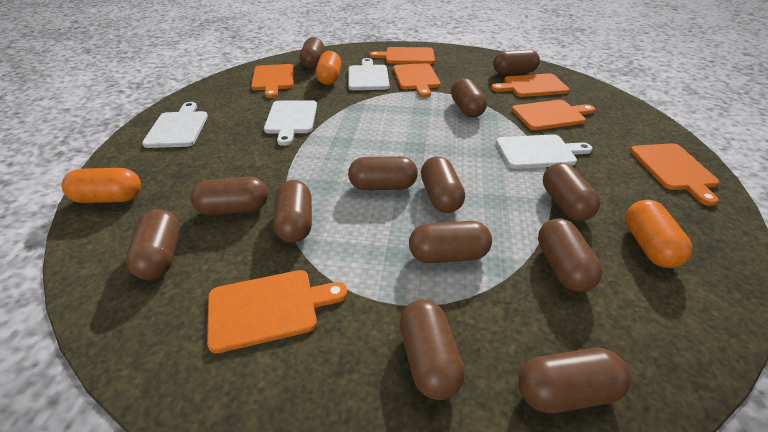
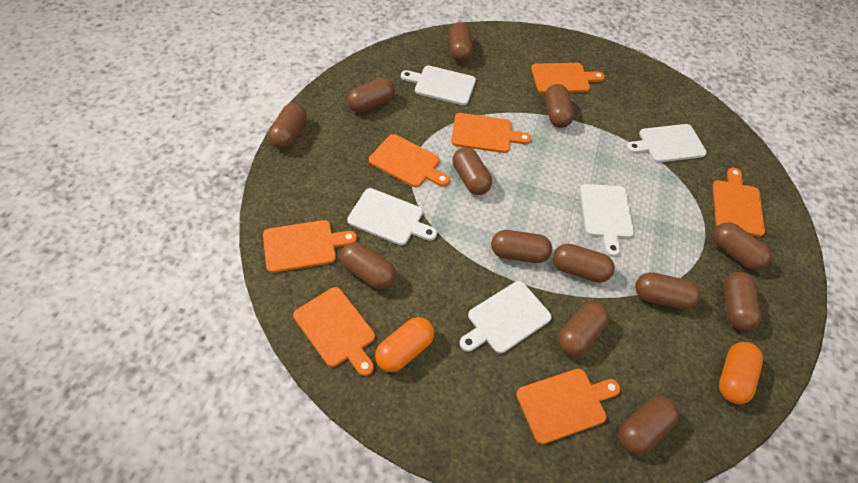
orange capsule: 3 -> 2
white cutting board: 4 -> 5

